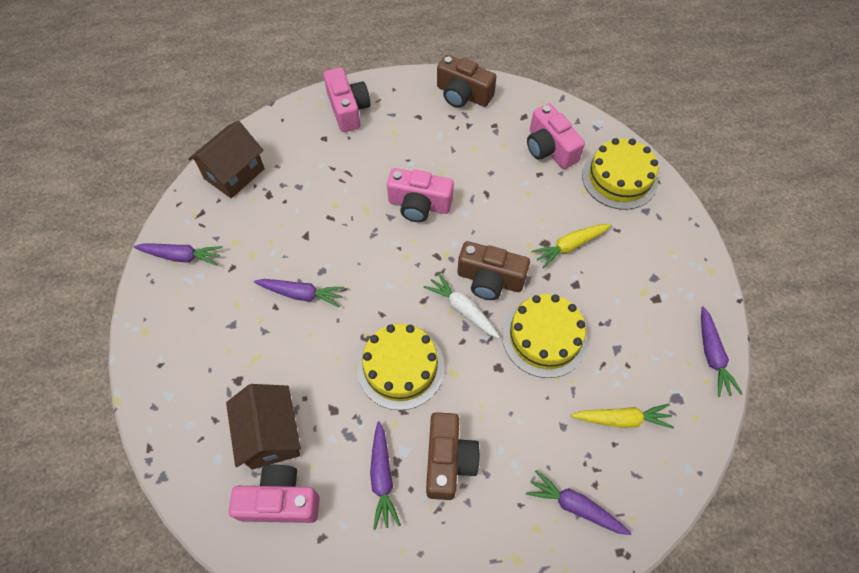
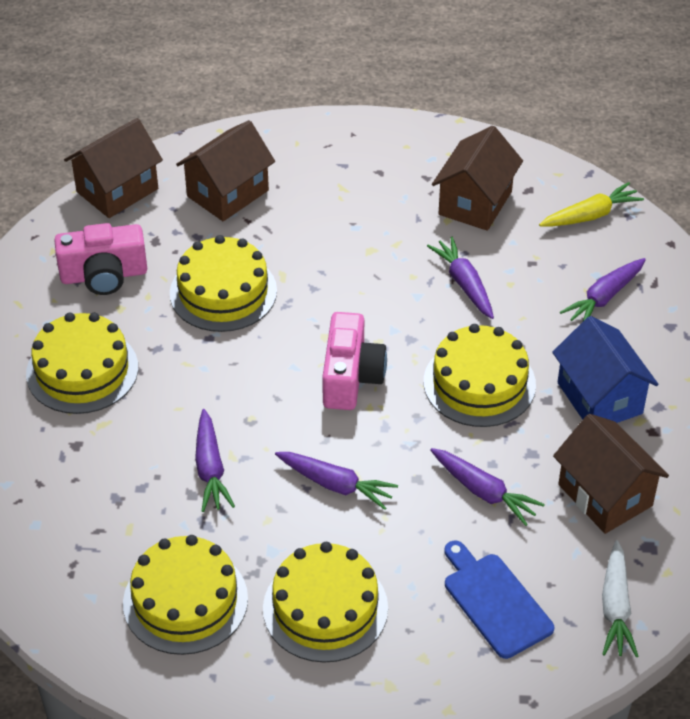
blue cutting board: 0 -> 1
blue house: 0 -> 1
brown camera: 3 -> 0
brown house: 2 -> 4
pink camera: 4 -> 2
yellow cake: 3 -> 5
yellow carrot: 2 -> 1

